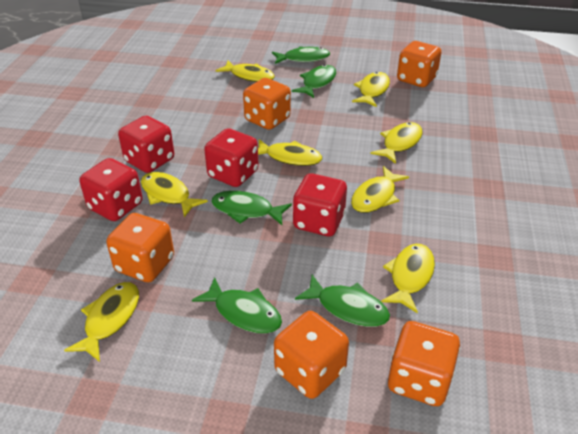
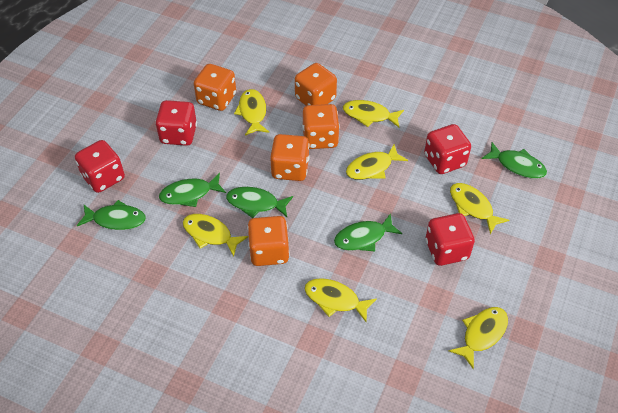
yellow fish: 8 -> 7

